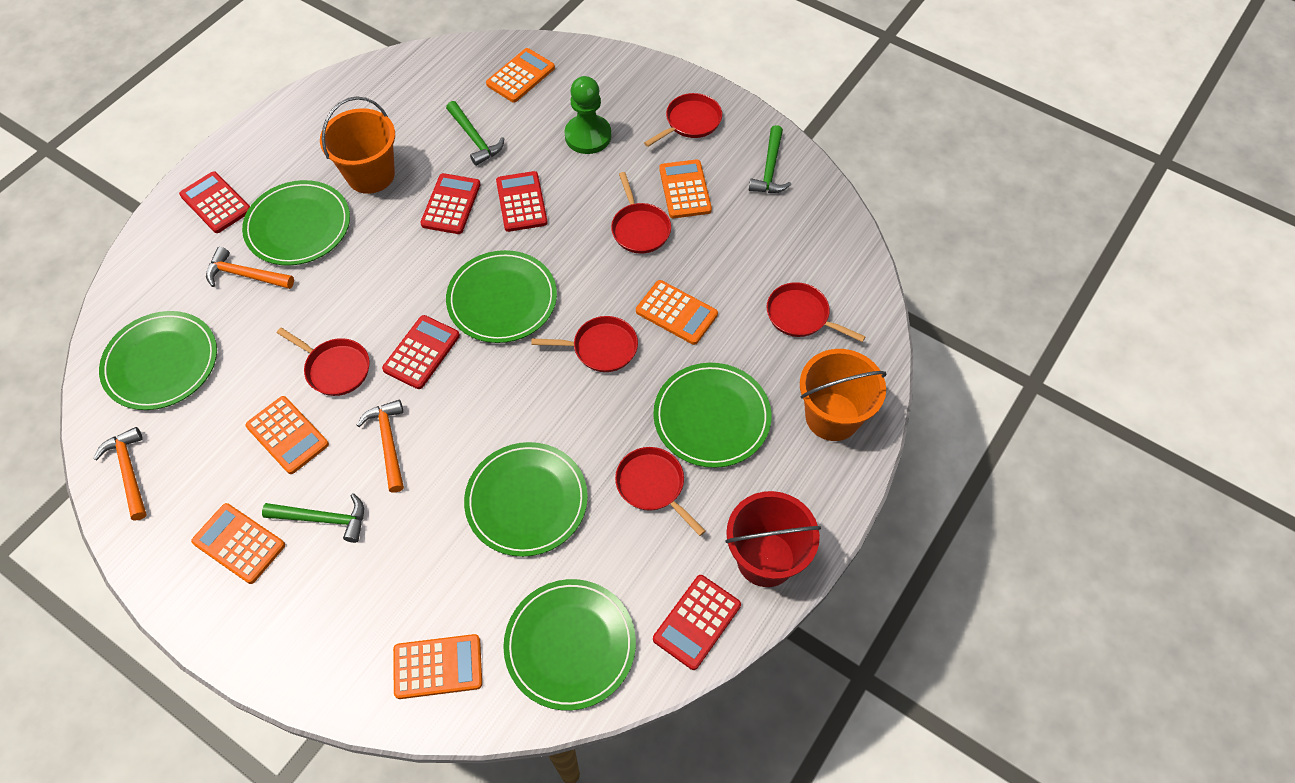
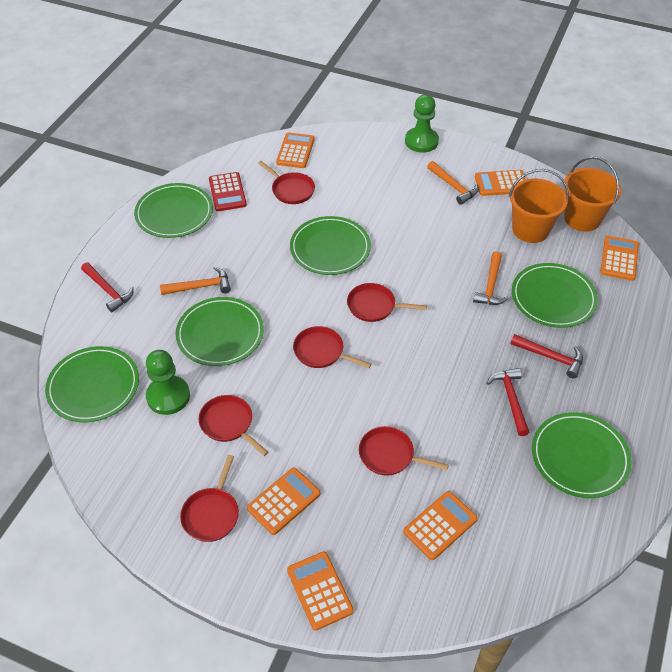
green hammer: 3 -> 0
green pawn: 1 -> 2
red bucket: 1 -> 0
red calculator: 5 -> 1
red hammer: 0 -> 3

